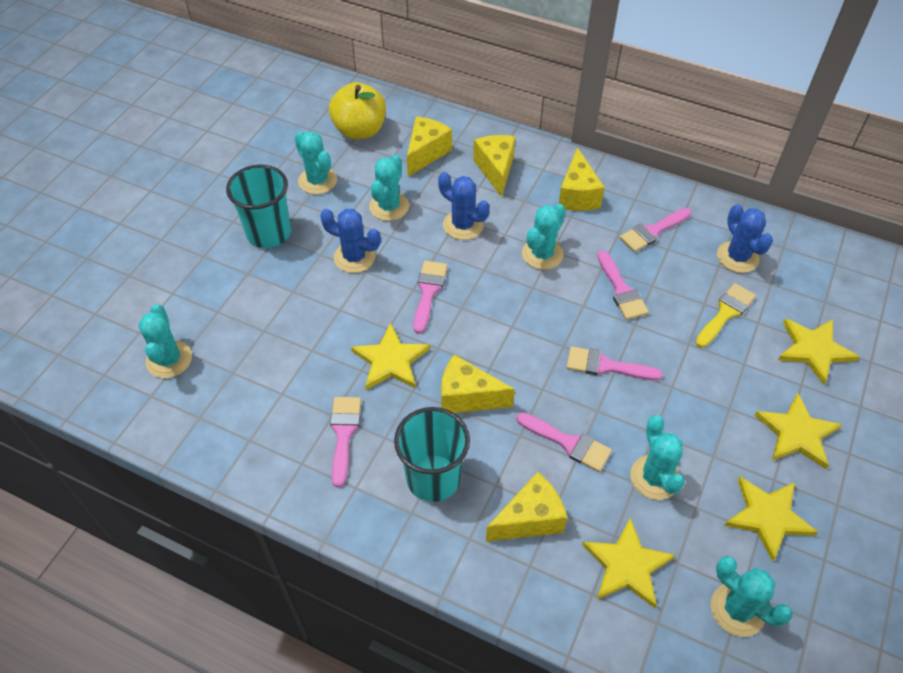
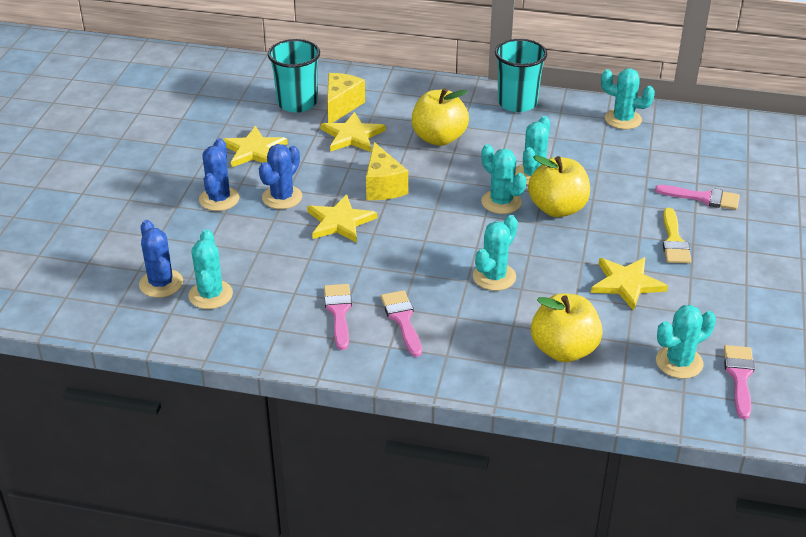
pink brush: 6 -> 4
yellow apple: 1 -> 3
yellow cheese: 5 -> 2
yellow star: 5 -> 4

